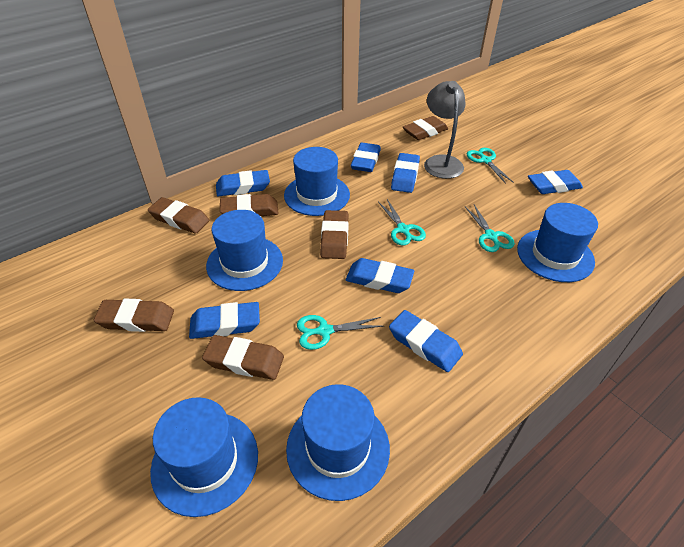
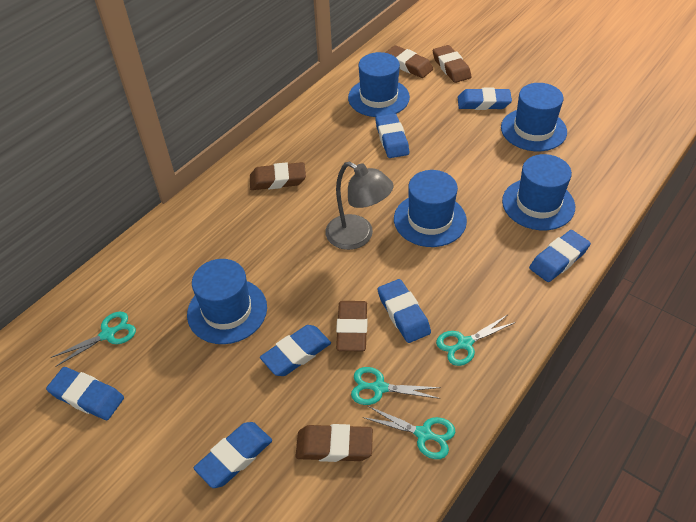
brown eraser: 6 -> 5

